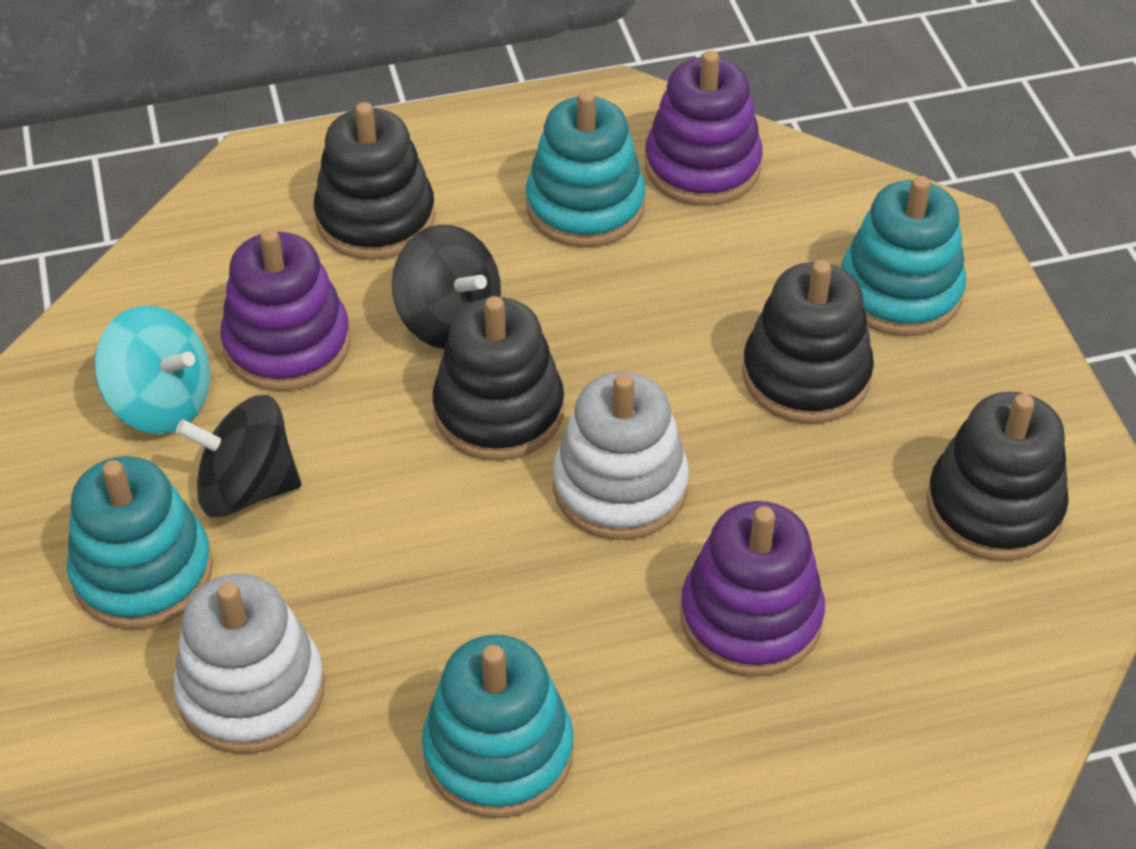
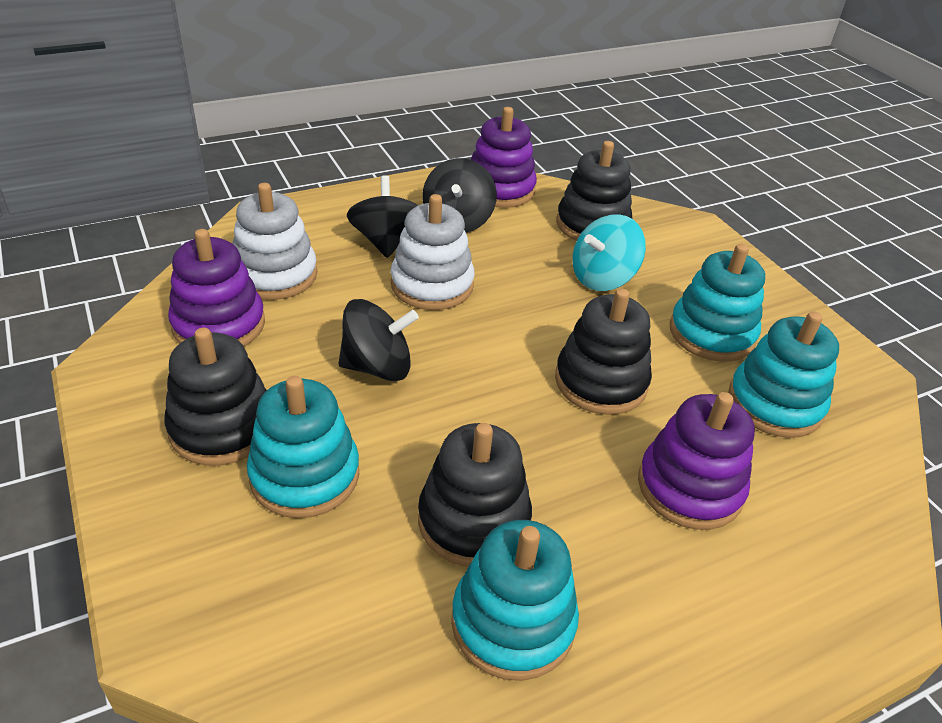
black spinning top: 2 -> 3

